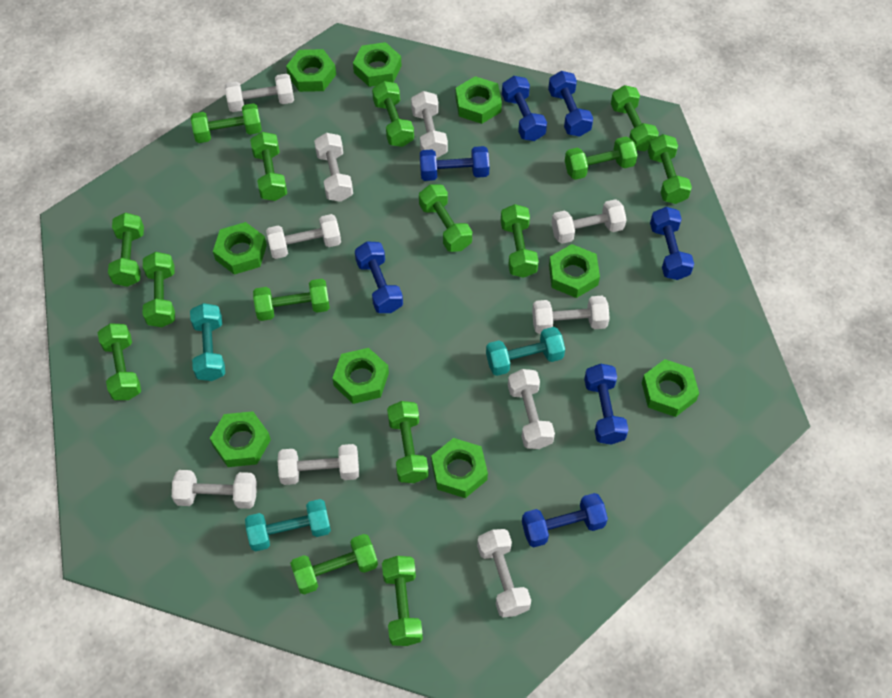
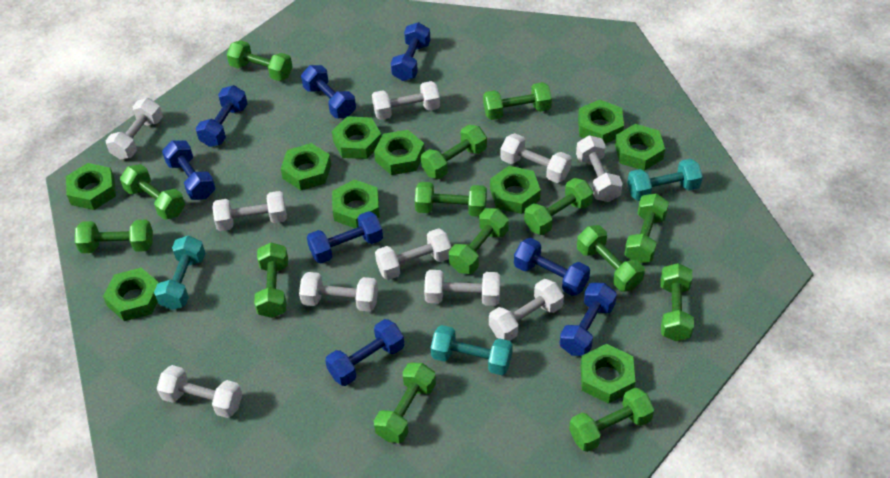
blue dumbbell: 7 -> 8
green dumbbell: 15 -> 14
green nut: 9 -> 10

